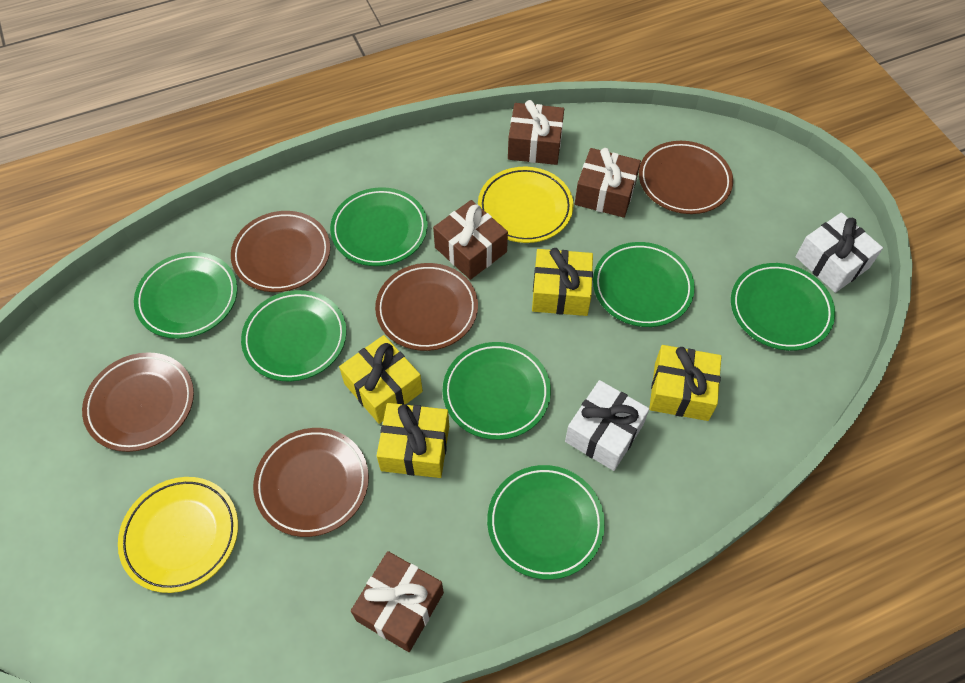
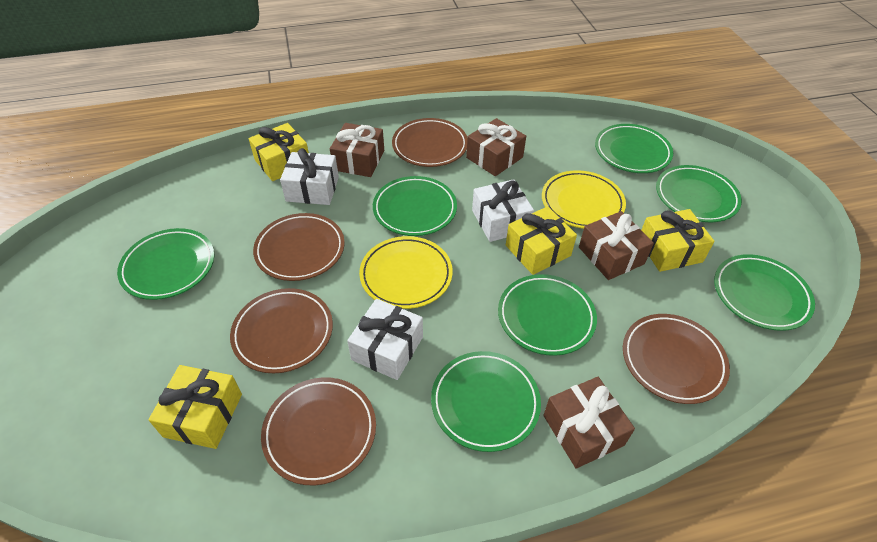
white gift: 2 -> 3

